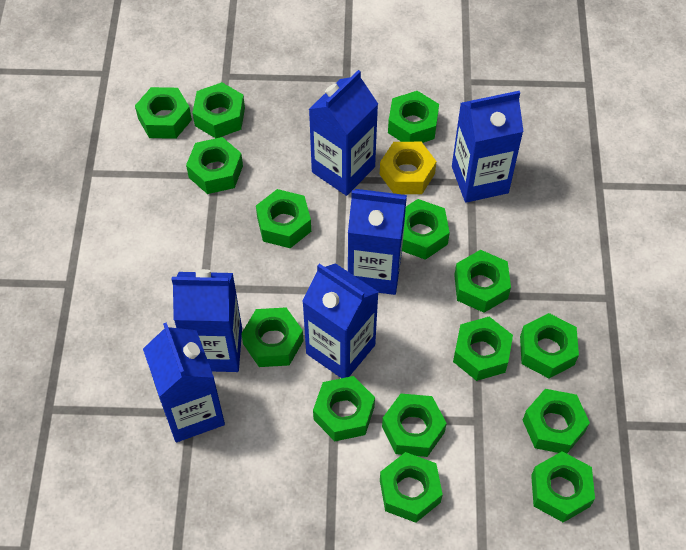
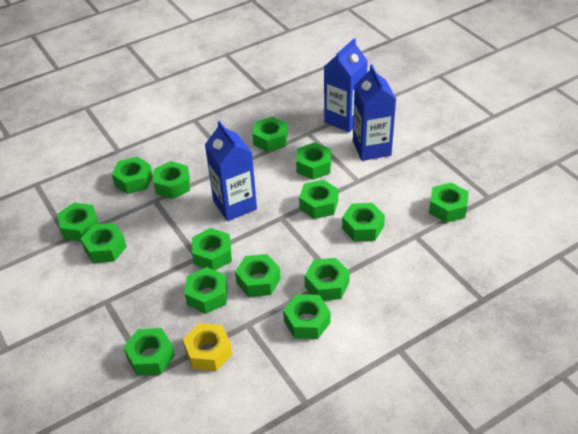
blue carton: 6 -> 3

